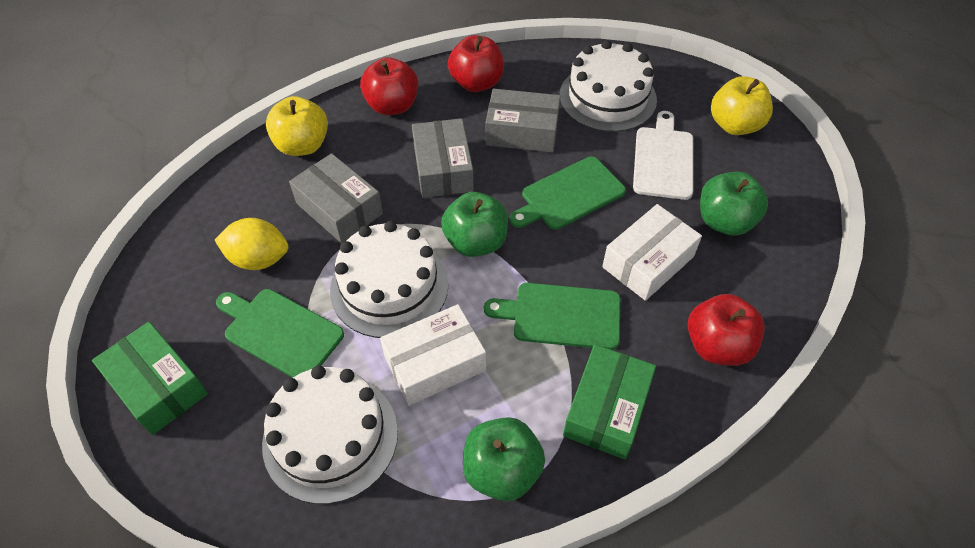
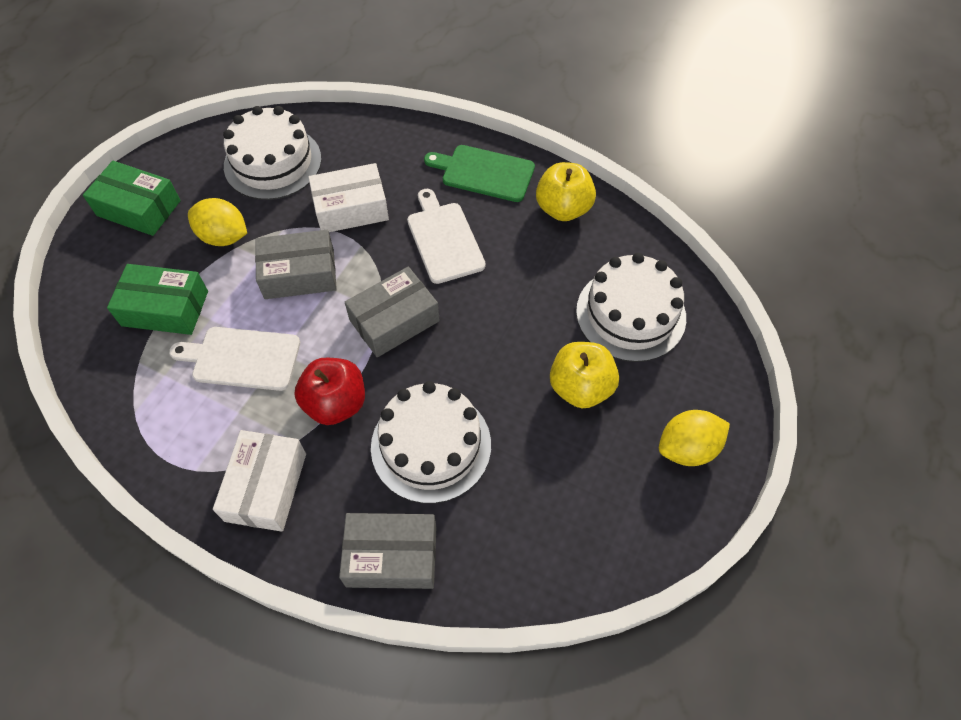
green apple: 3 -> 0
green cutting board: 3 -> 1
red apple: 3 -> 1
white cutting board: 1 -> 2
yellow lemon: 1 -> 2

